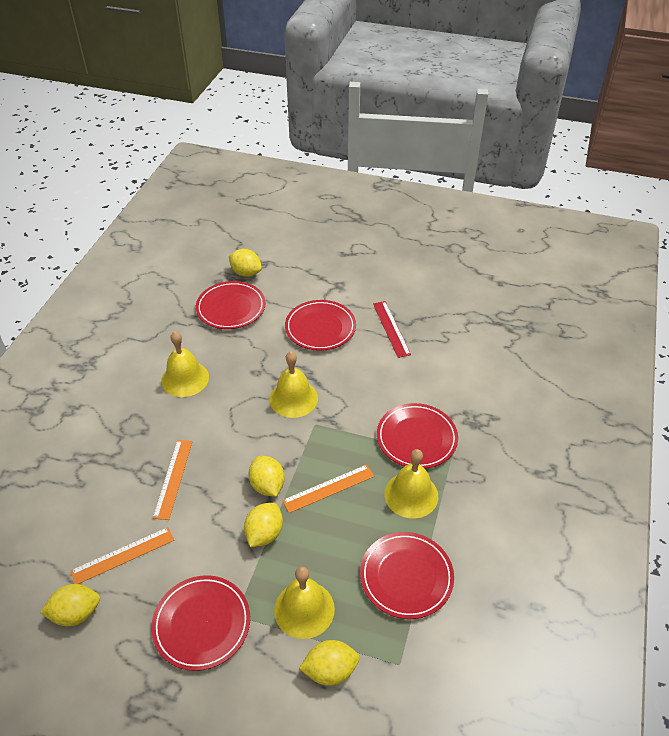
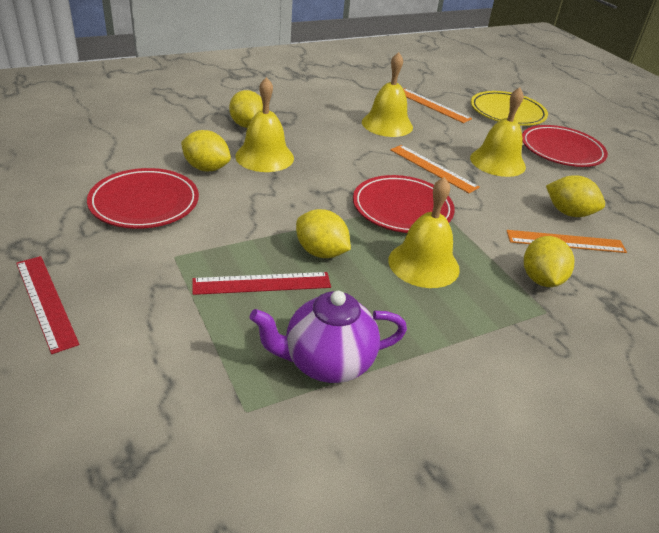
purple teapot: 0 -> 1
red plate: 5 -> 3
red ruler: 1 -> 2
yellow plate: 0 -> 1

